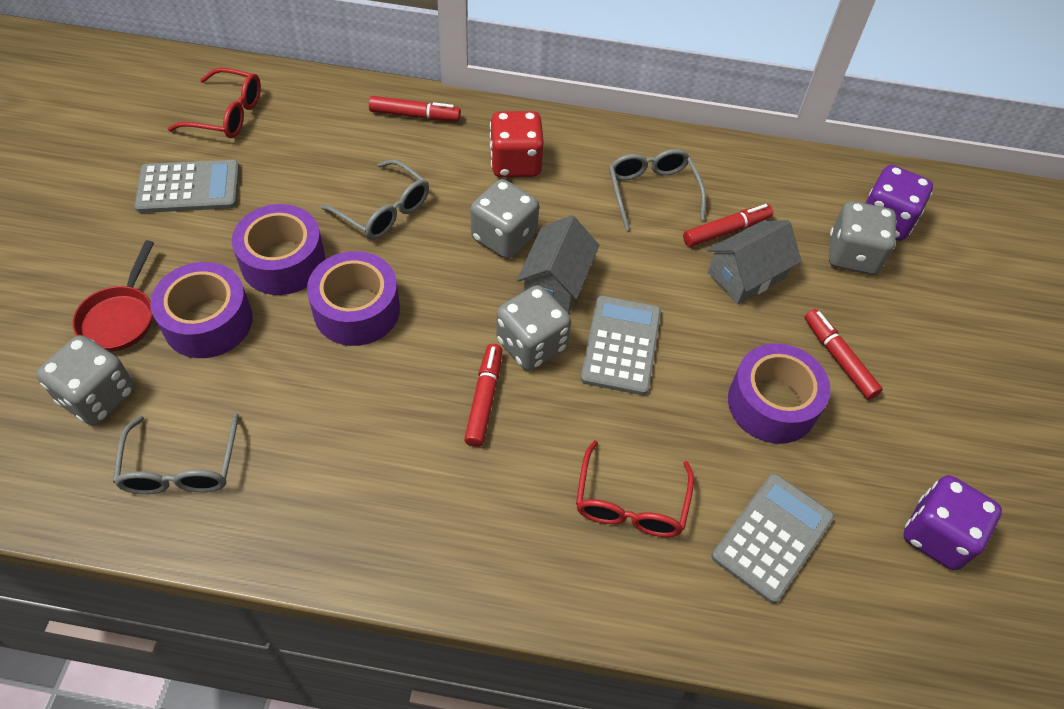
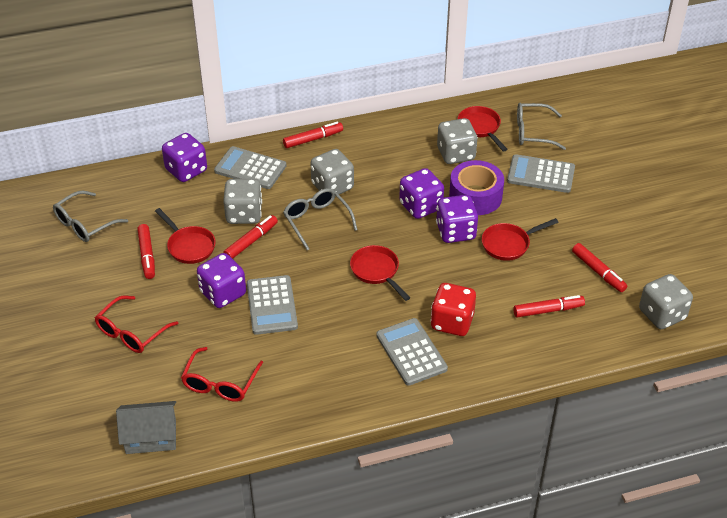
grey calculator: 3 -> 4
grey house: 2 -> 1
purple dice: 2 -> 4
purple tape: 4 -> 1
red marker: 4 -> 5
red pan: 1 -> 4

